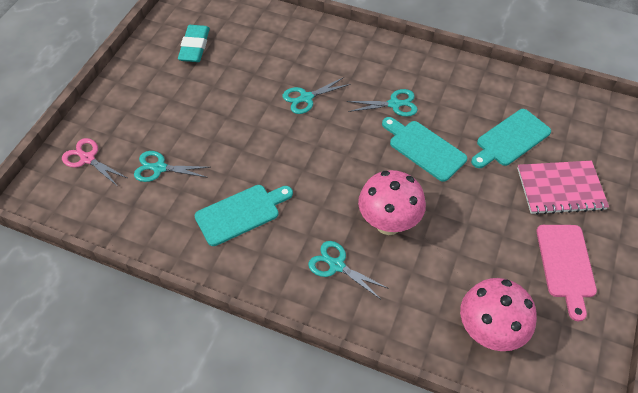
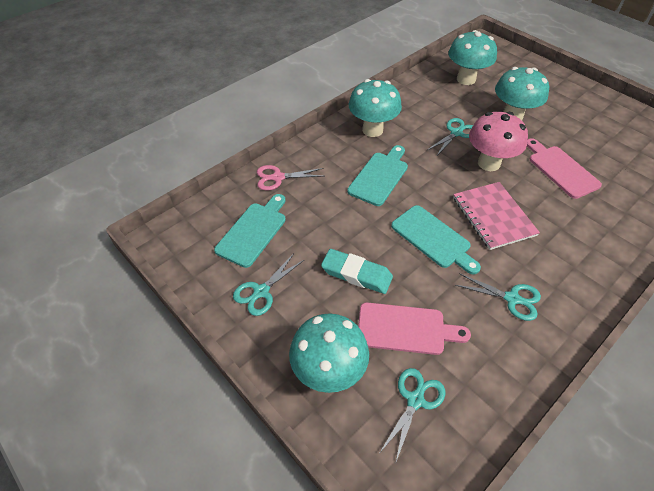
pink cutting board: 1 -> 2
pink mushroom: 2 -> 1
turquoise mushroom: 0 -> 4

